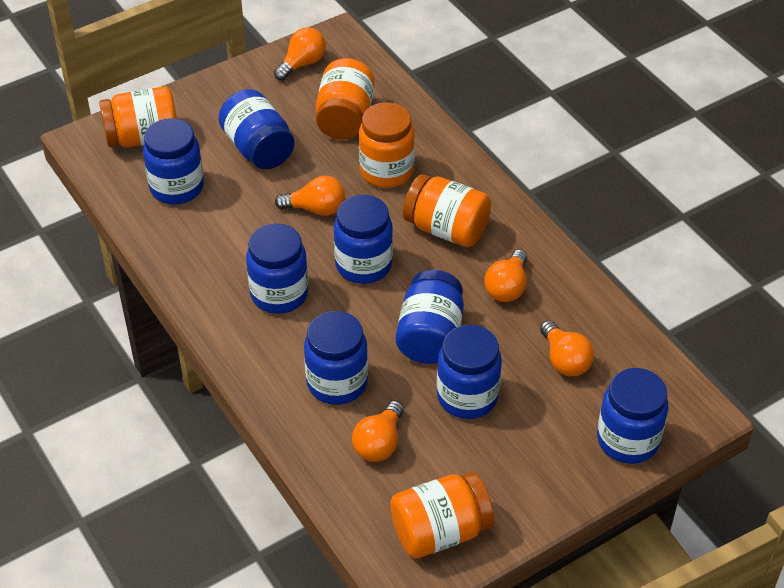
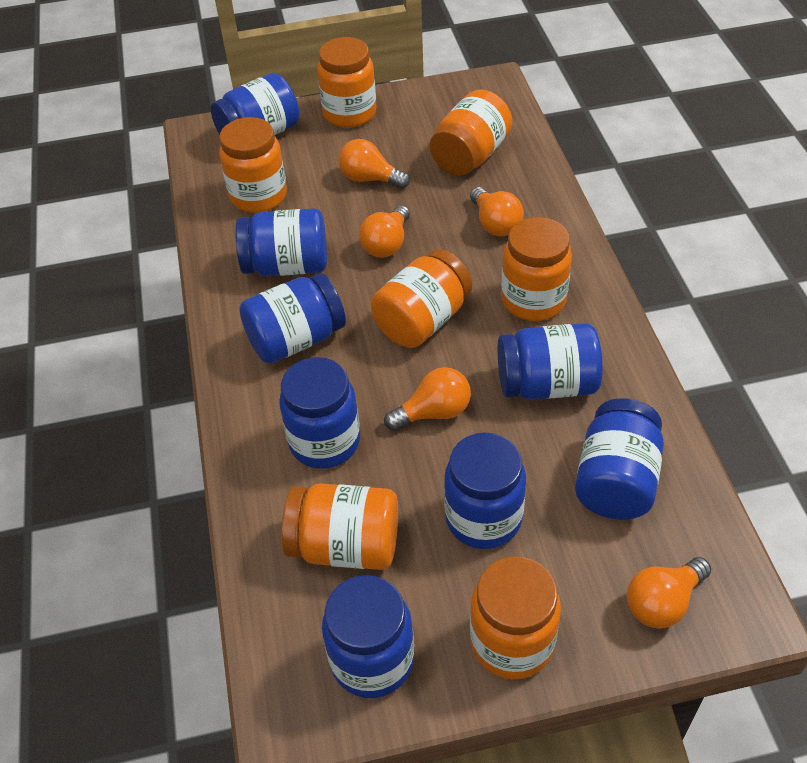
orange jar: 5 -> 7

